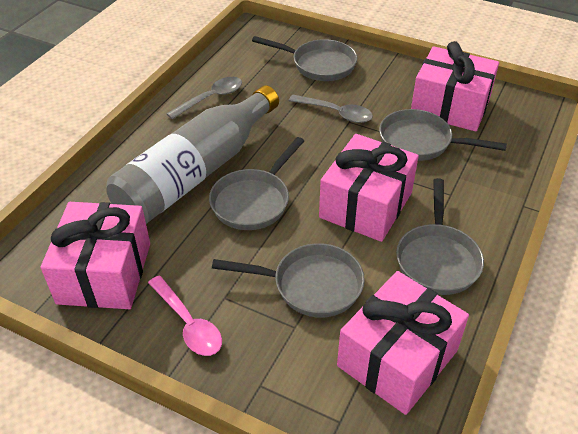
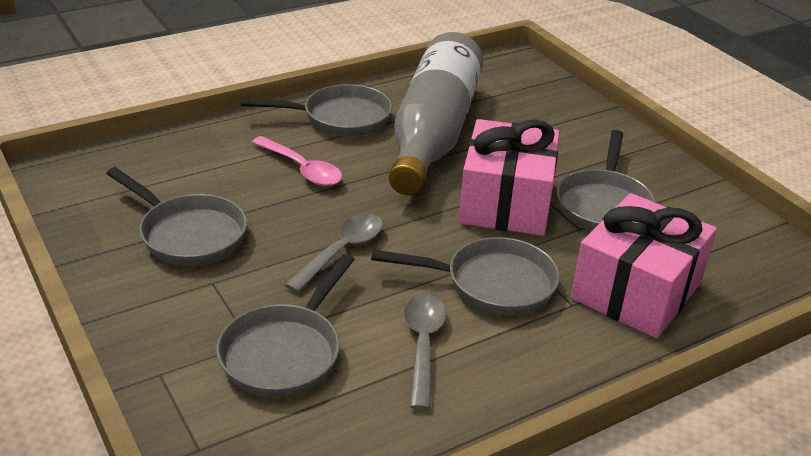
pink gift: 4 -> 2

